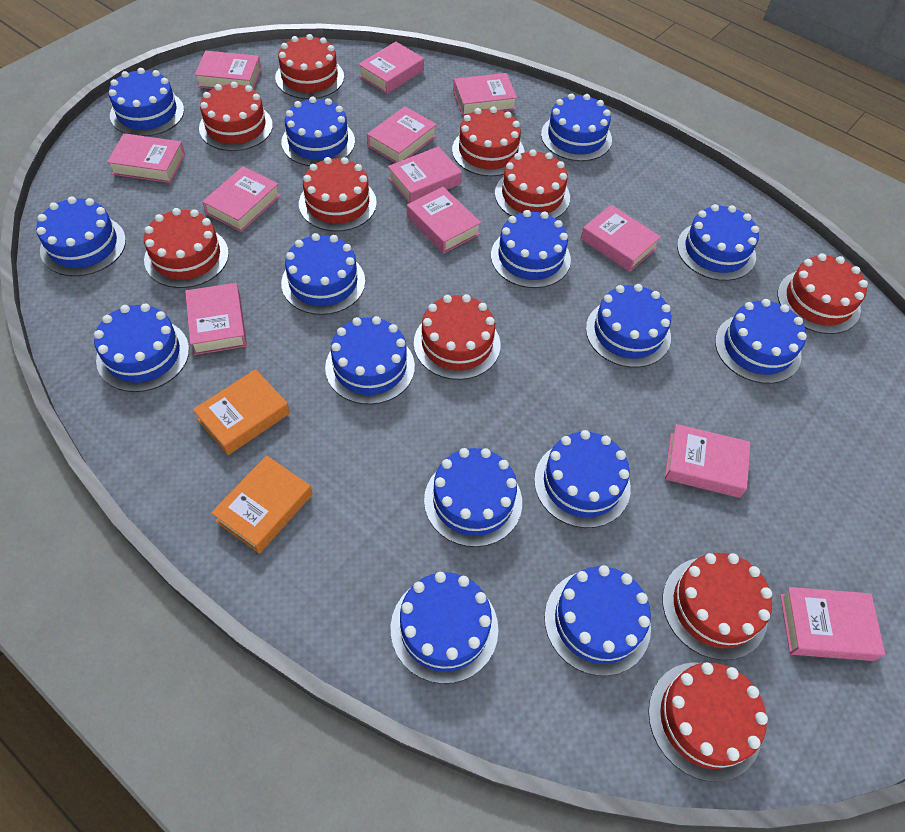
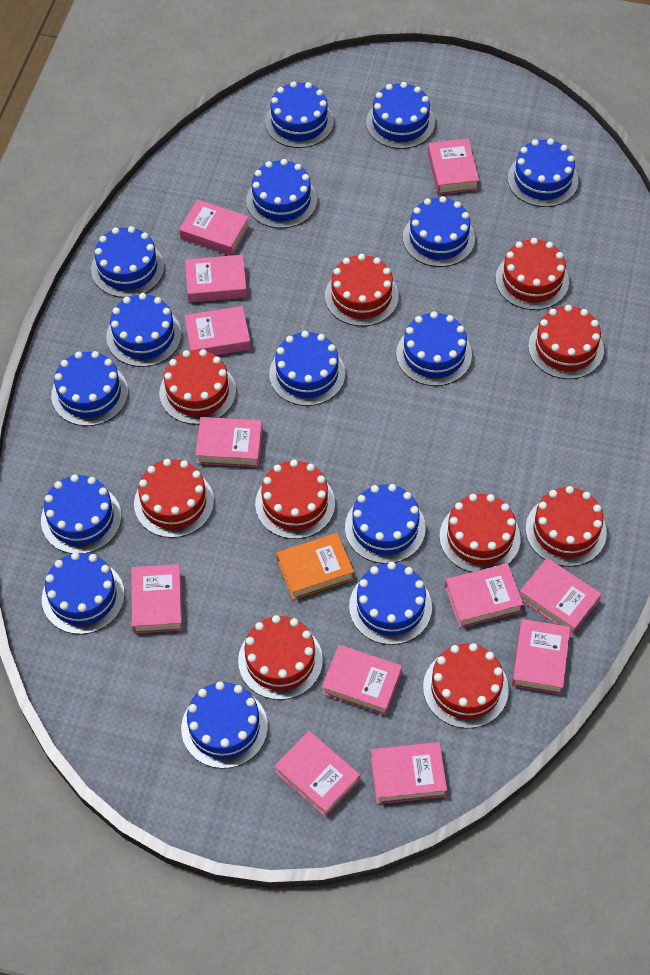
orange book: 2 -> 1

